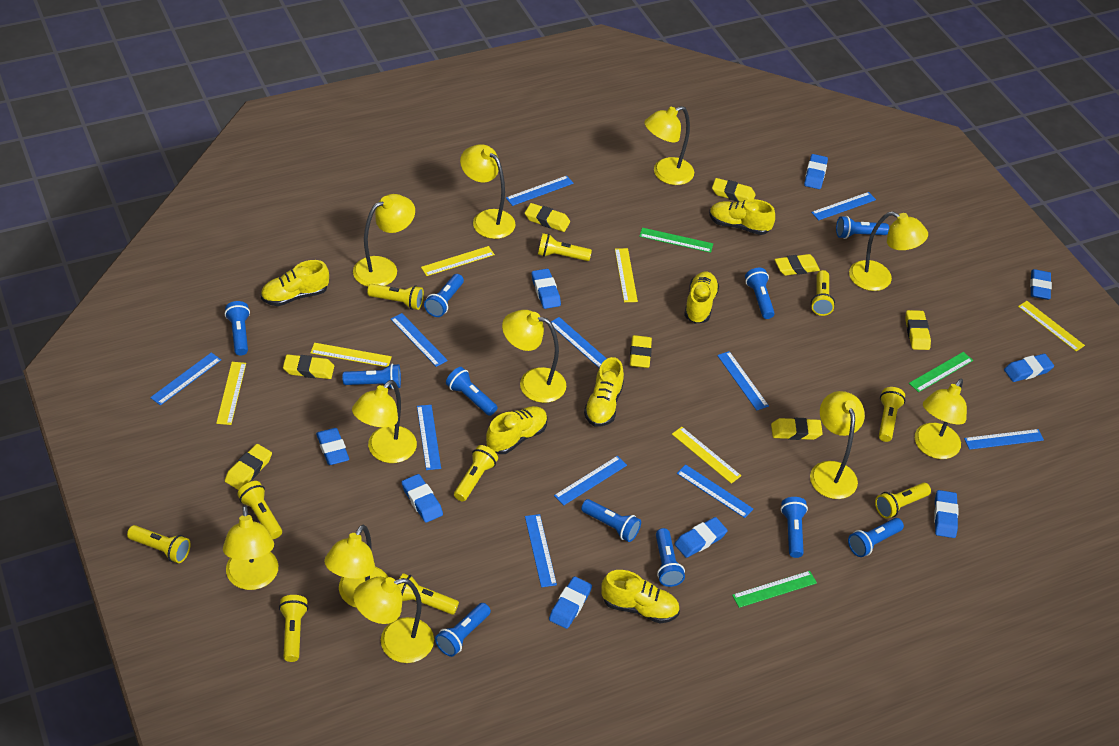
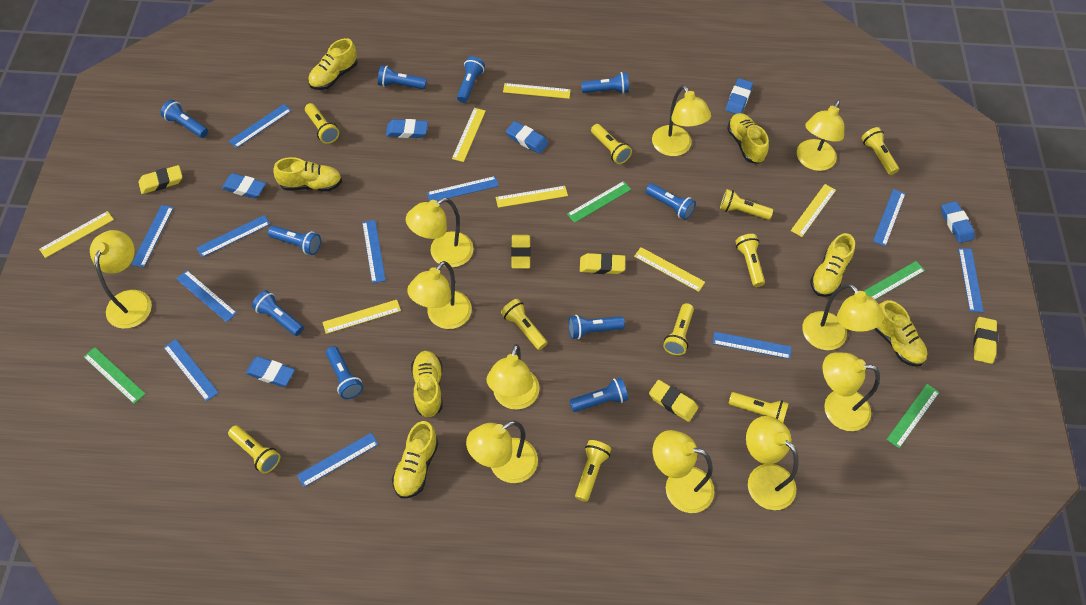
blue eraser: 9 -> 6
blue flashlight: 11 -> 10
green ruler: 3 -> 4
yellow eraser: 8 -> 5
yellow ruler: 6 -> 7
yellow shoe: 6 -> 7

